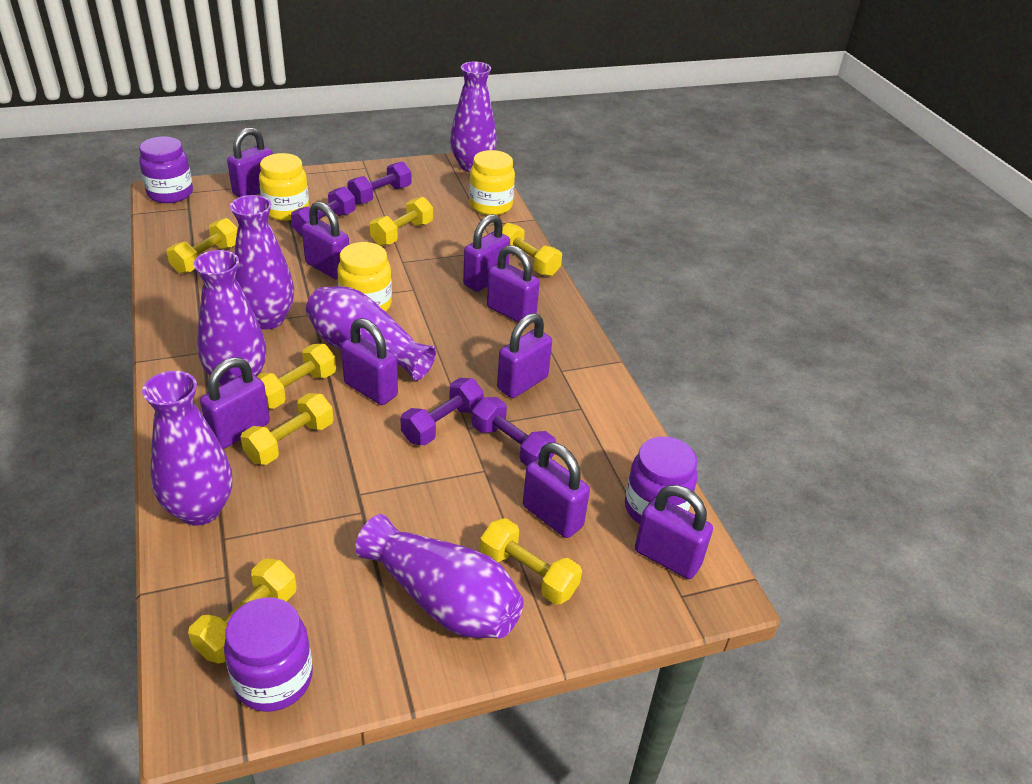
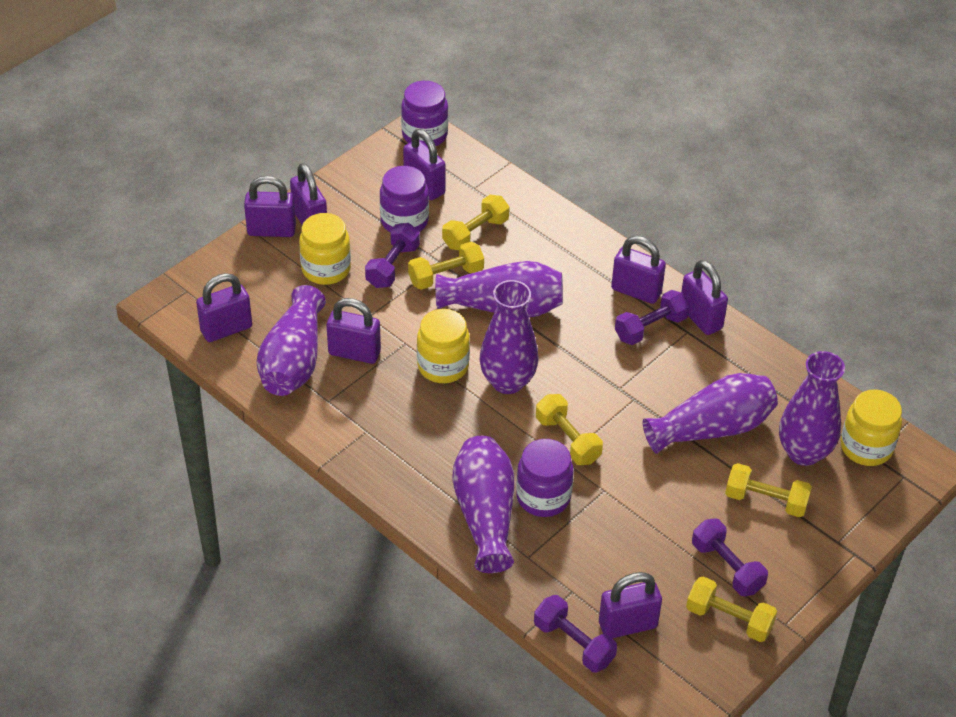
purple padlock: 9 -> 8
yellow dumbbell: 7 -> 5

